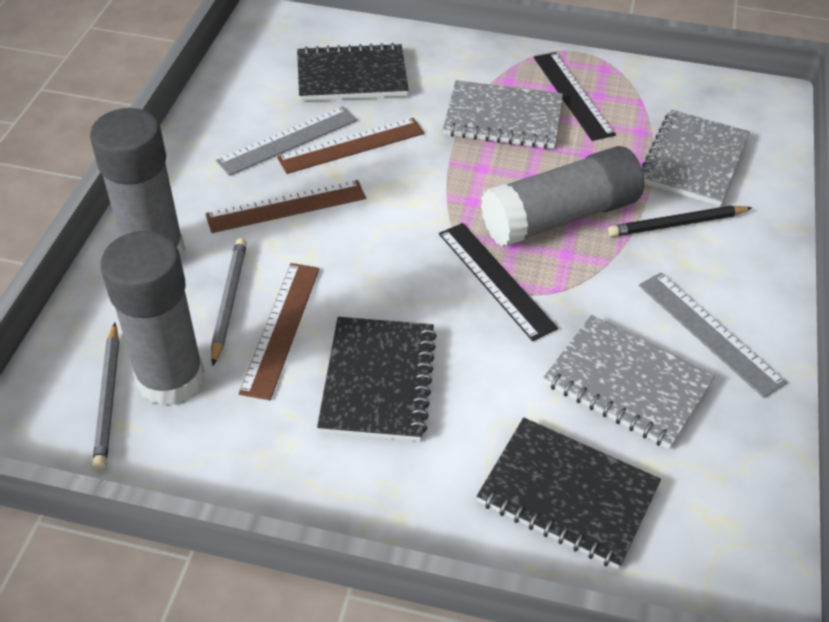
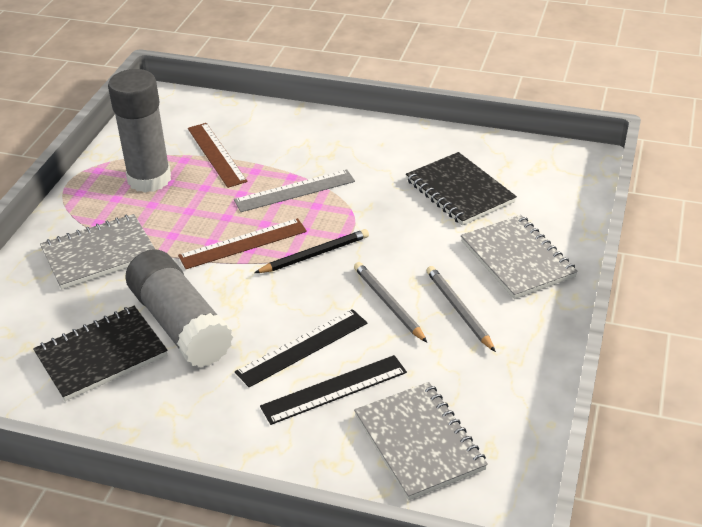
black notebook: 3 -> 2
brown ruler: 3 -> 2
grey glue stick: 3 -> 2
grey ruler: 2 -> 1

